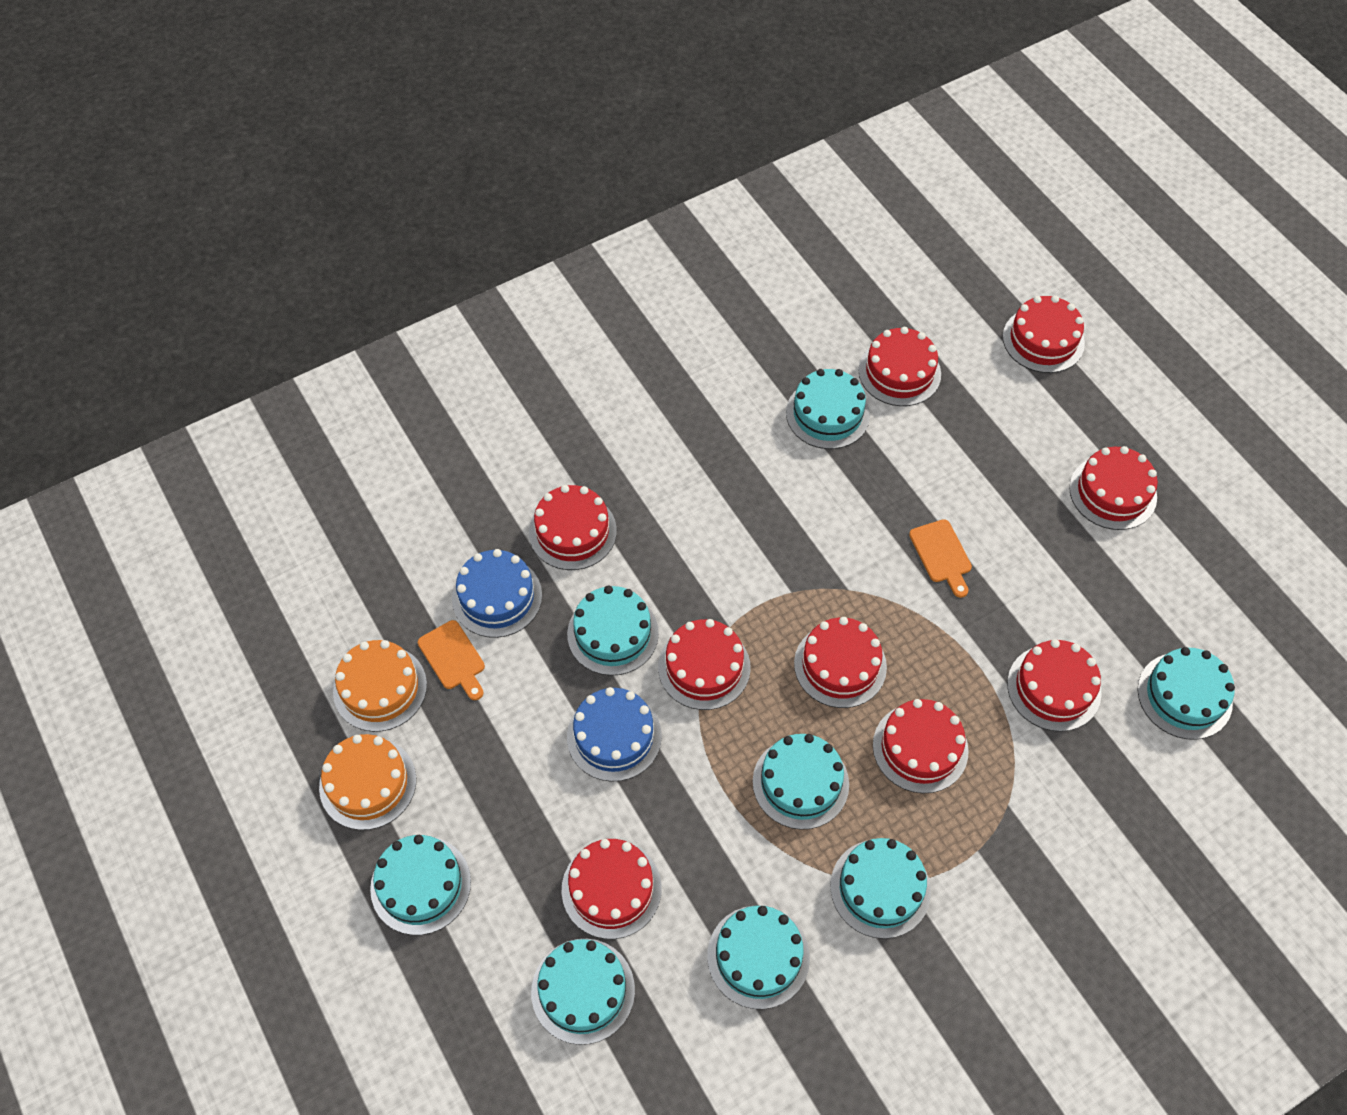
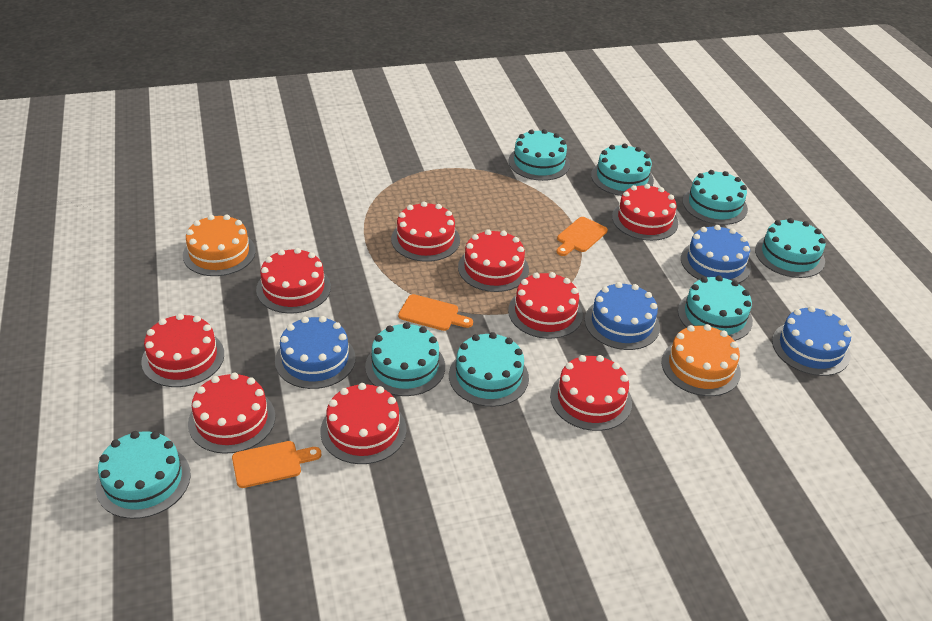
blue cake: 2 -> 4
orange cutting board: 2 -> 3

